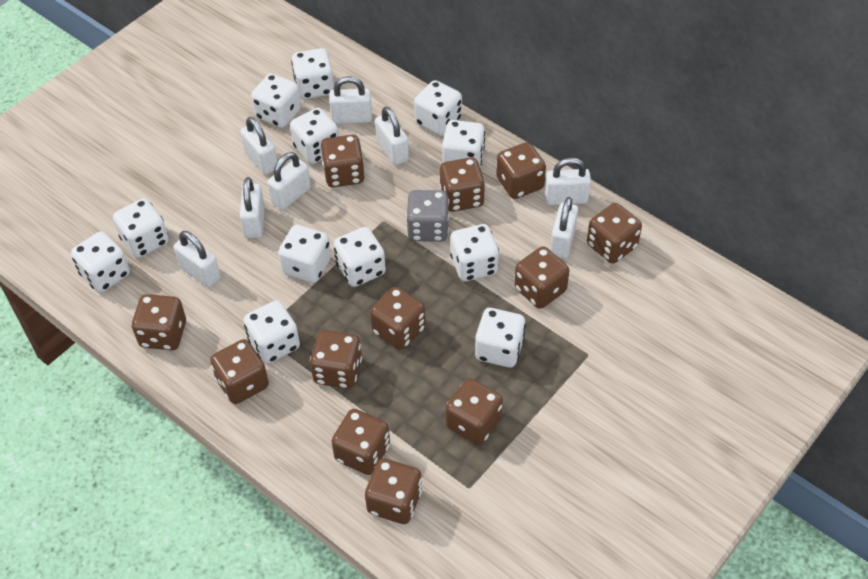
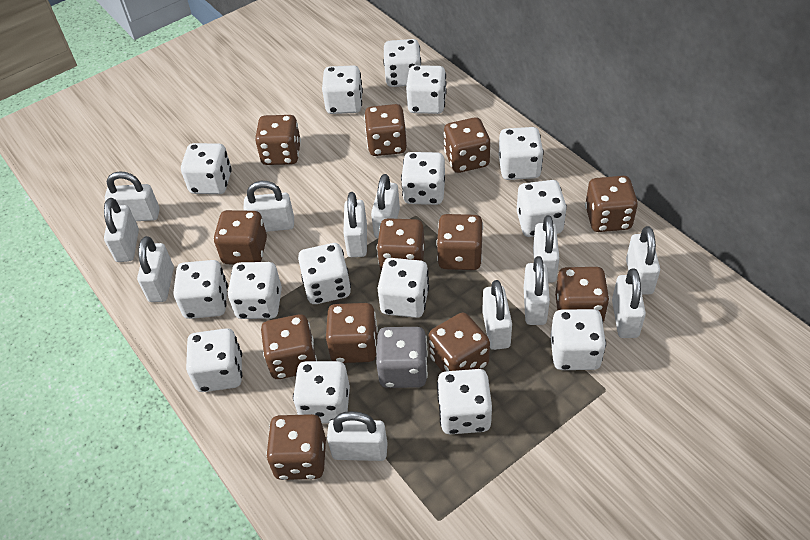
white dice: 12 -> 15
white padlock: 8 -> 12

